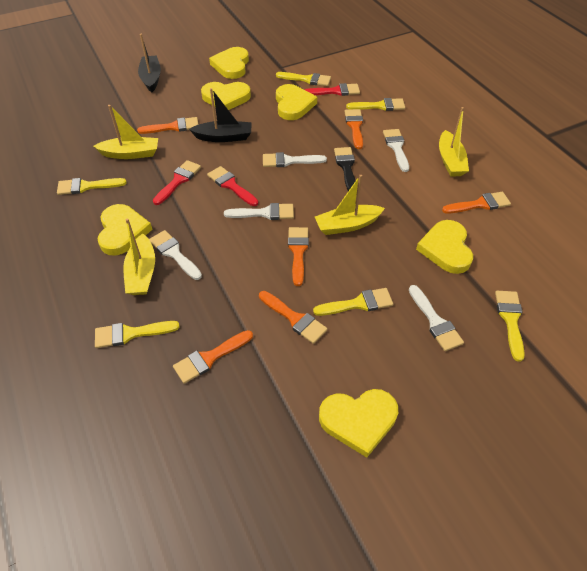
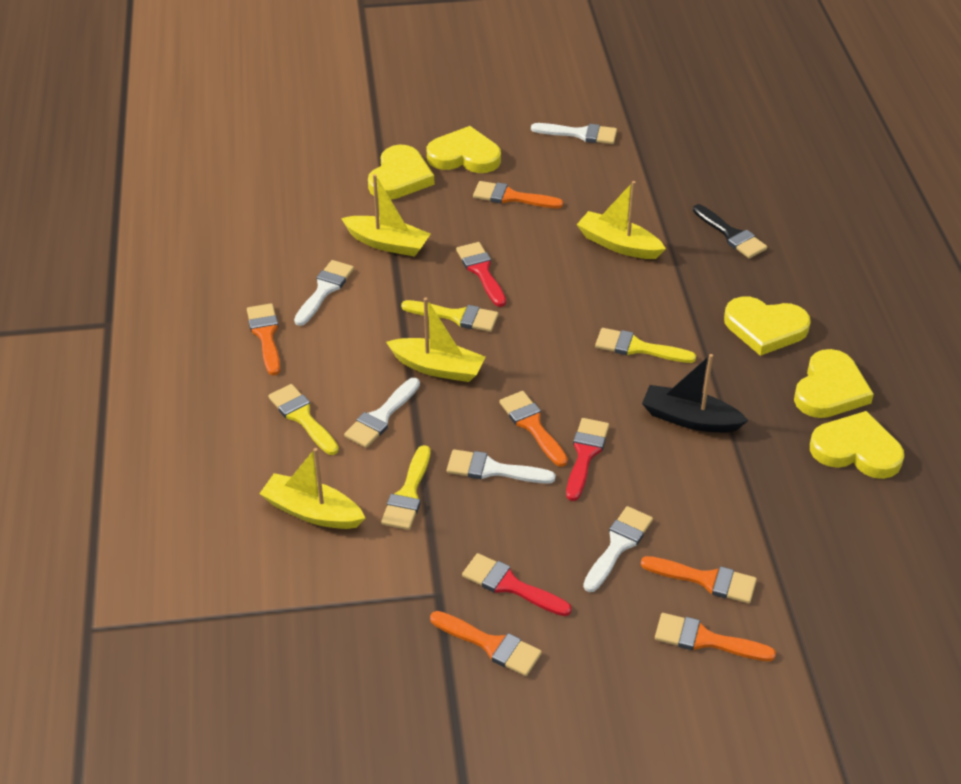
black boat: 2 -> 1
yellow brush: 6 -> 4
yellow heart: 6 -> 5

